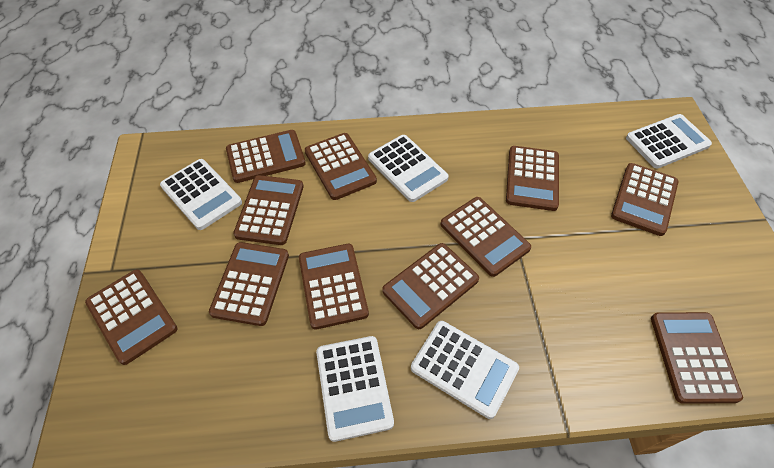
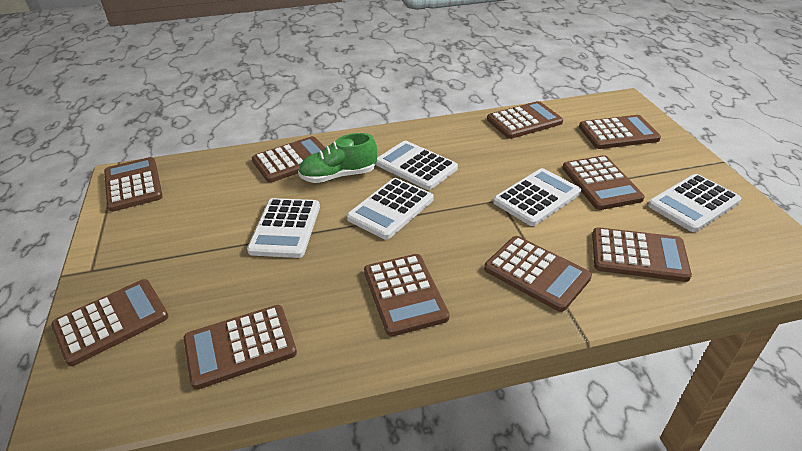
brown calculator: 11 -> 10
green shoe: 0 -> 1

